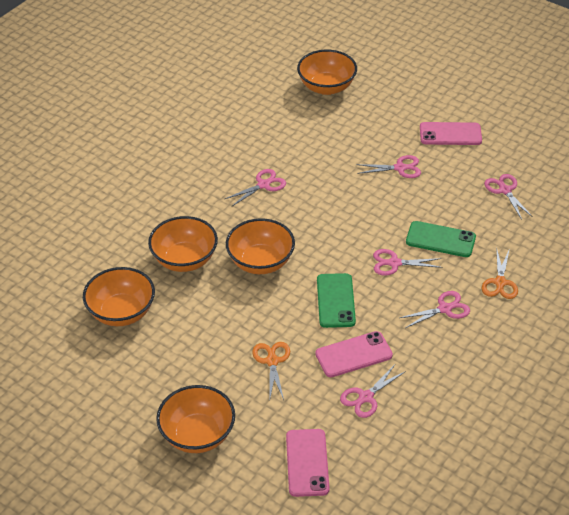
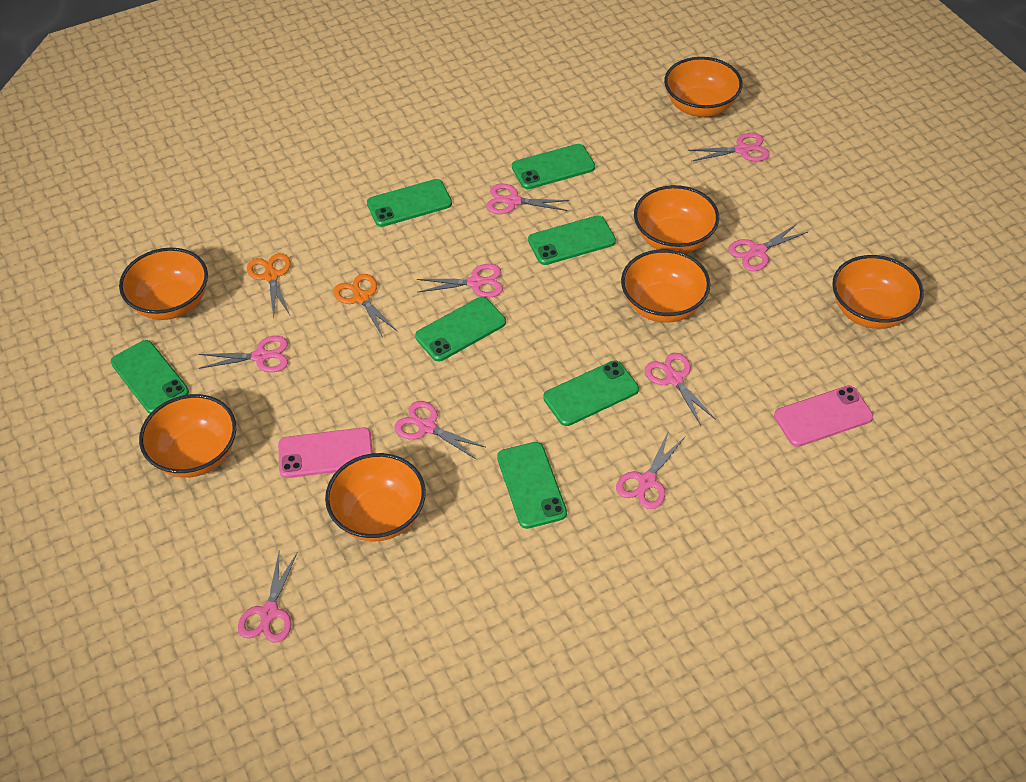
green phone: 2 -> 7
orange bowl: 5 -> 7
pink phone: 3 -> 2
pink scissors: 6 -> 9

